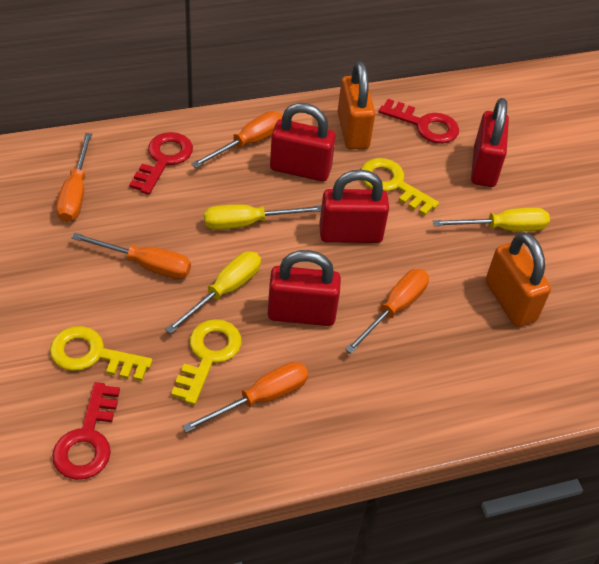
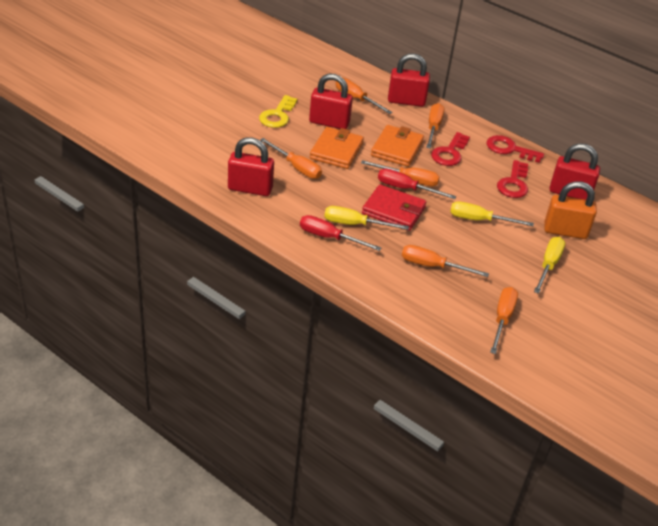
orange padlock: 2 -> 1
orange screwdriver: 5 -> 6
orange wallet: 0 -> 2
red screwdriver: 0 -> 2
red wallet: 0 -> 1
yellow key: 3 -> 1

